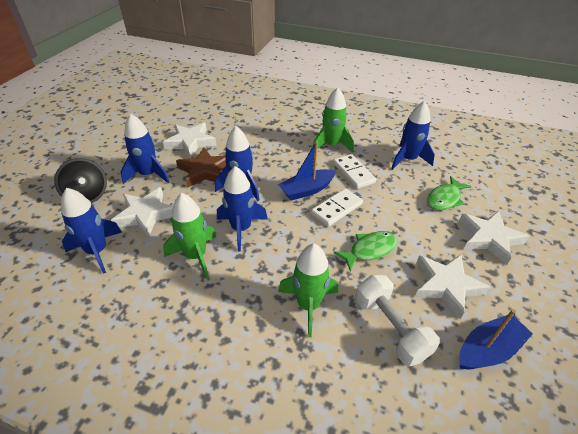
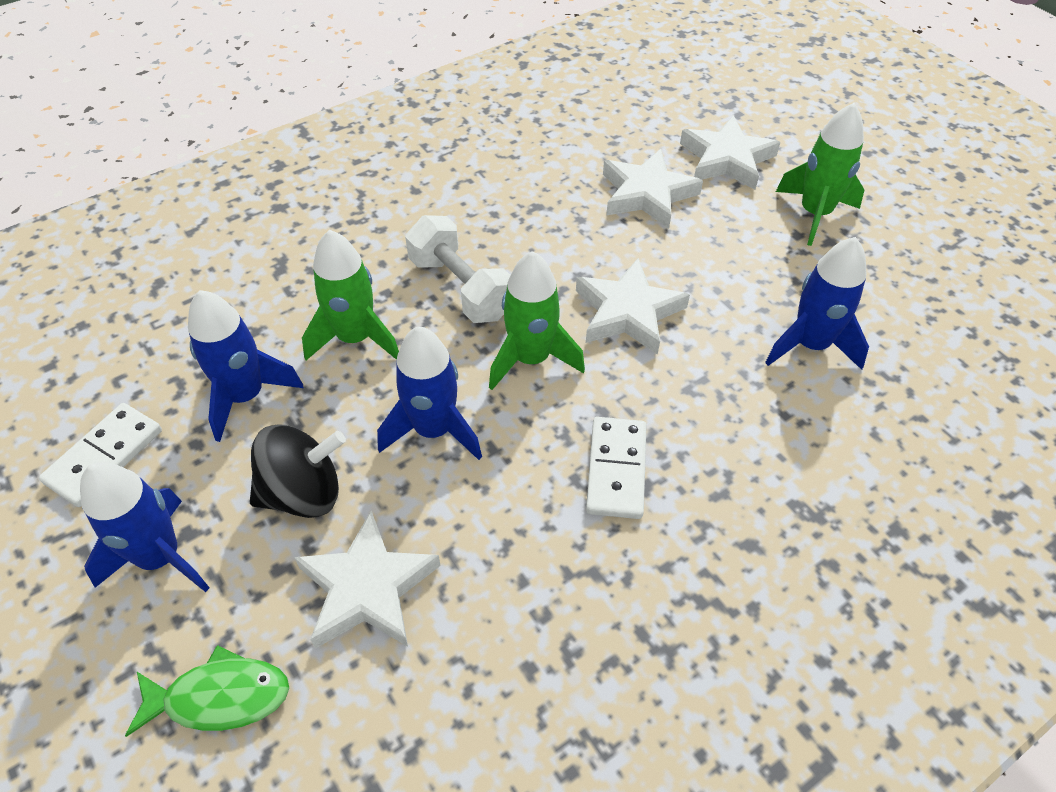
blue boat: 2 -> 0
blue rocket: 5 -> 4
brown star: 1 -> 0
green fish: 2 -> 1

